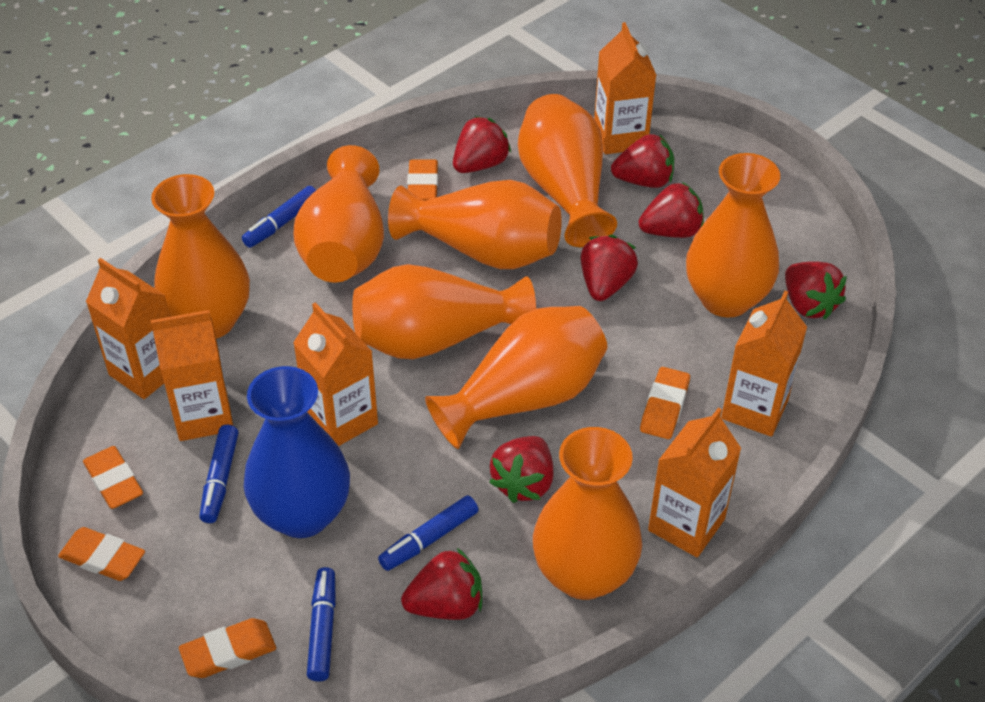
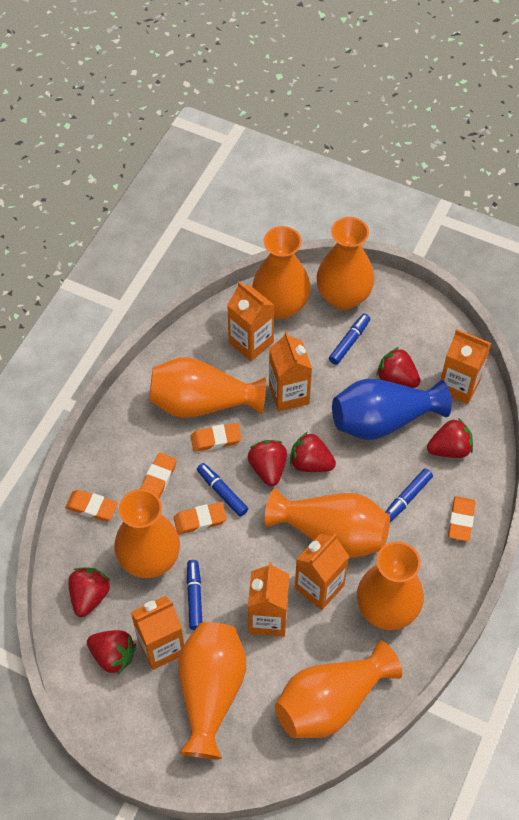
red strawberry: 7 -> 6

